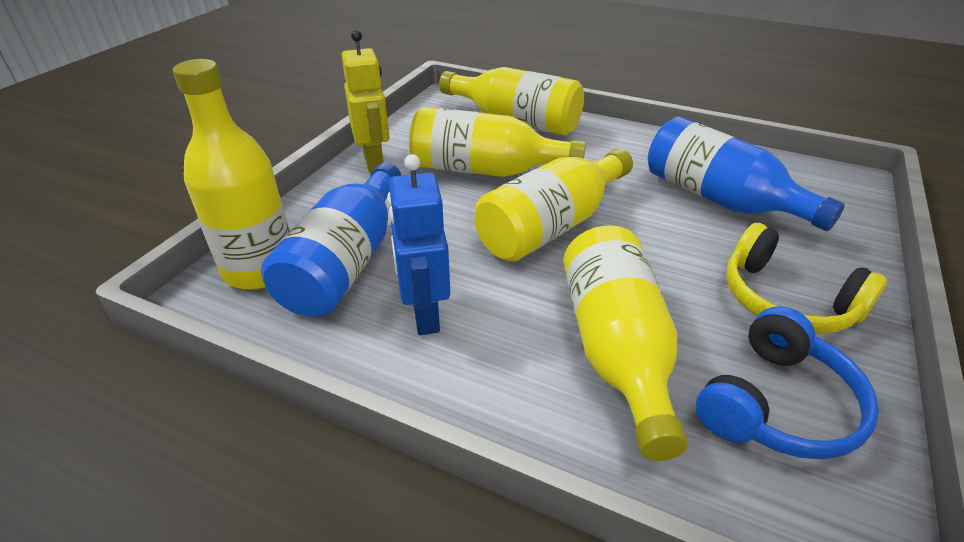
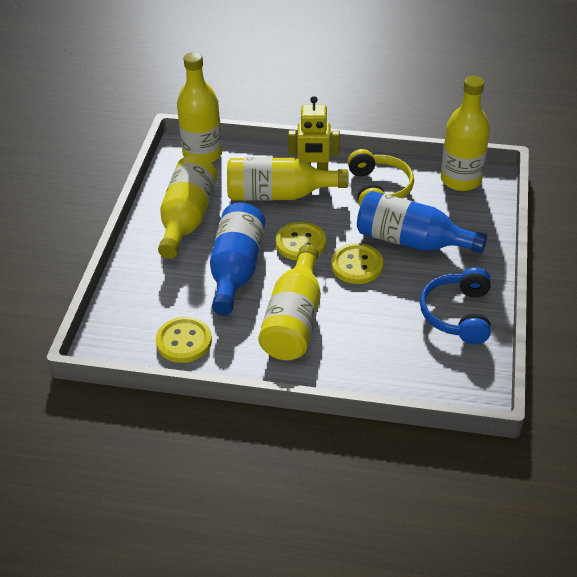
blue robot: 1 -> 0
yellow button: 0 -> 3

